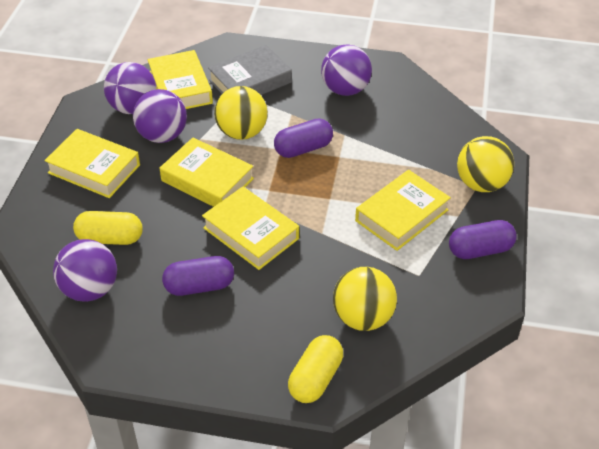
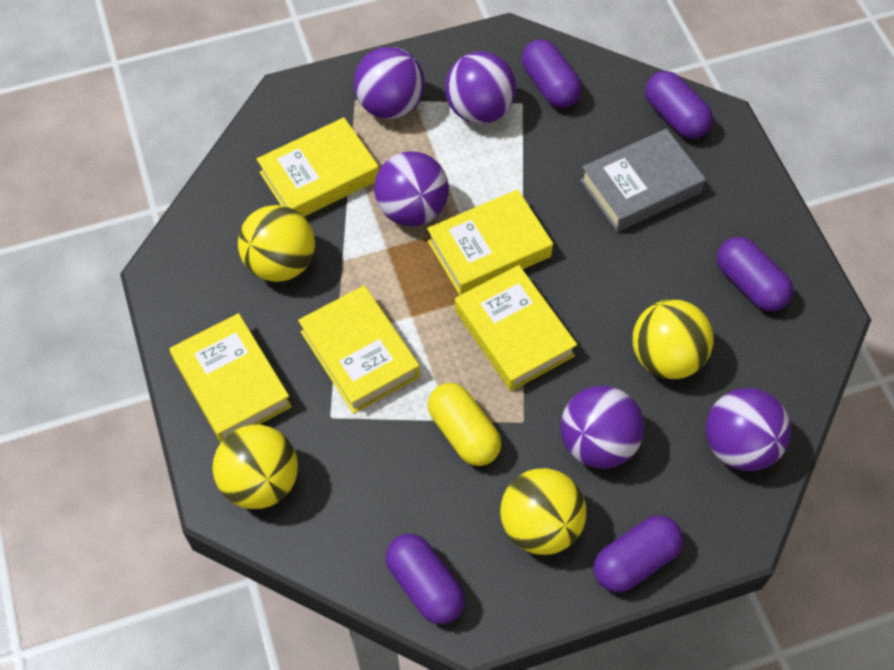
purple ball: 4 -> 5
purple capsule: 3 -> 5
yellow ball: 3 -> 4
yellow capsule: 2 -> 1

